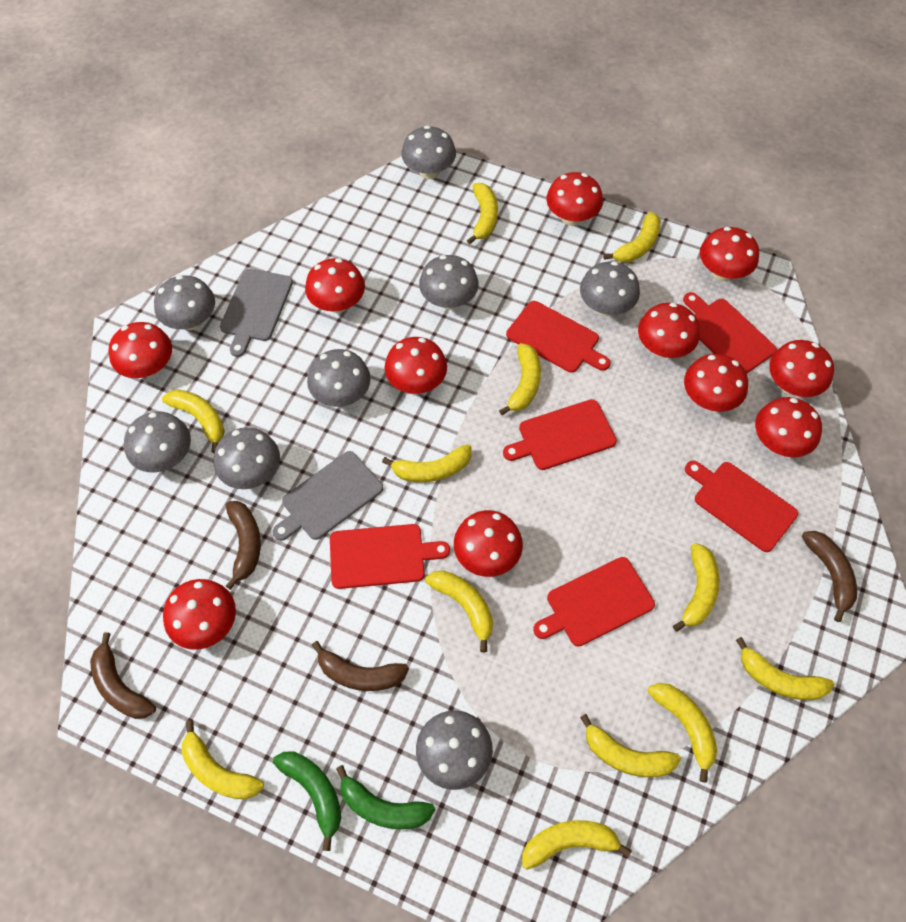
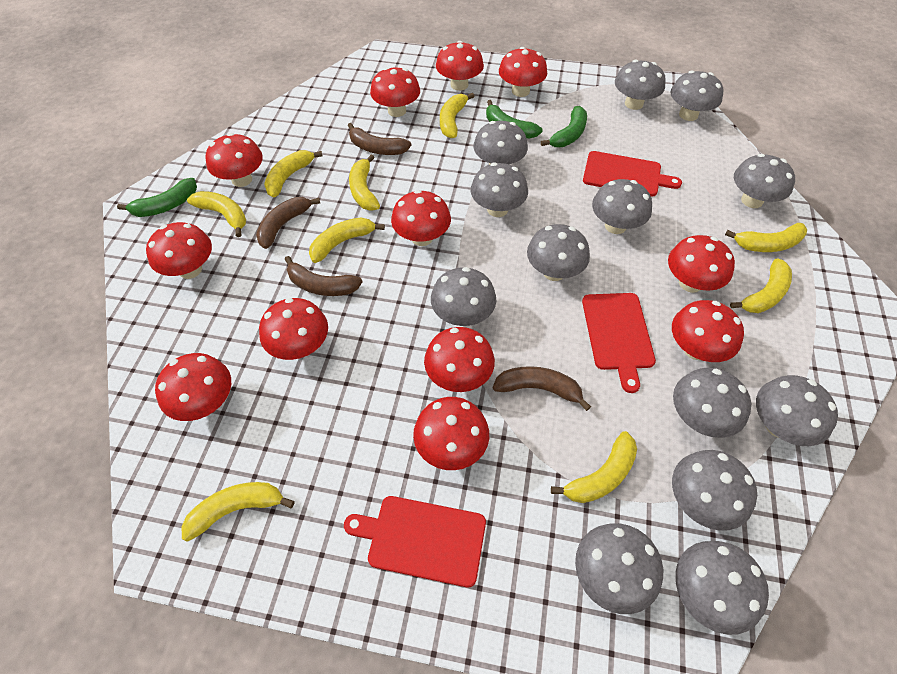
green banana: 2 -> 3
grey cutting board: 2 -> 0
grey mushroom: 8 -> 13
red cutting board: 6 -> 3
red mushroom: 11 -> 12
yellow banana: 12 -> 9

